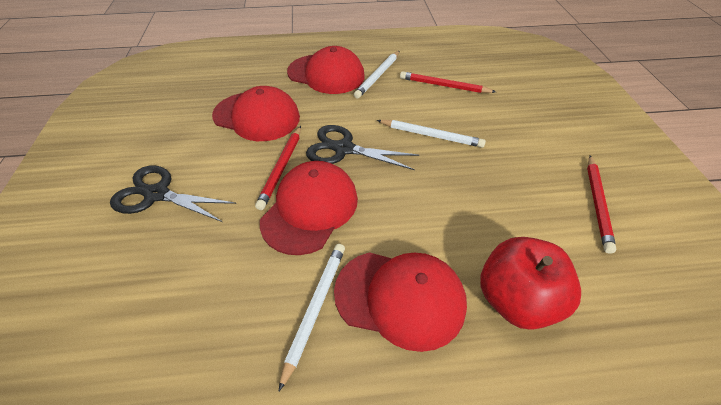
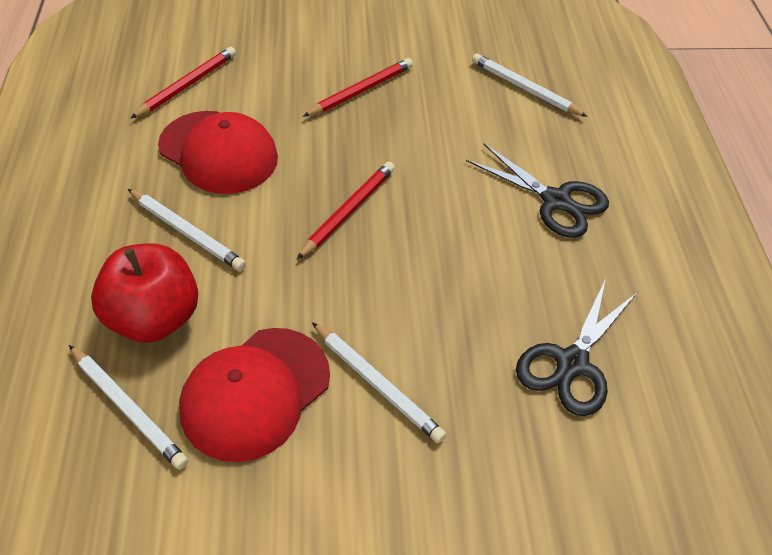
red cap: 4 -> 2
white pencil: 3 -> 4

